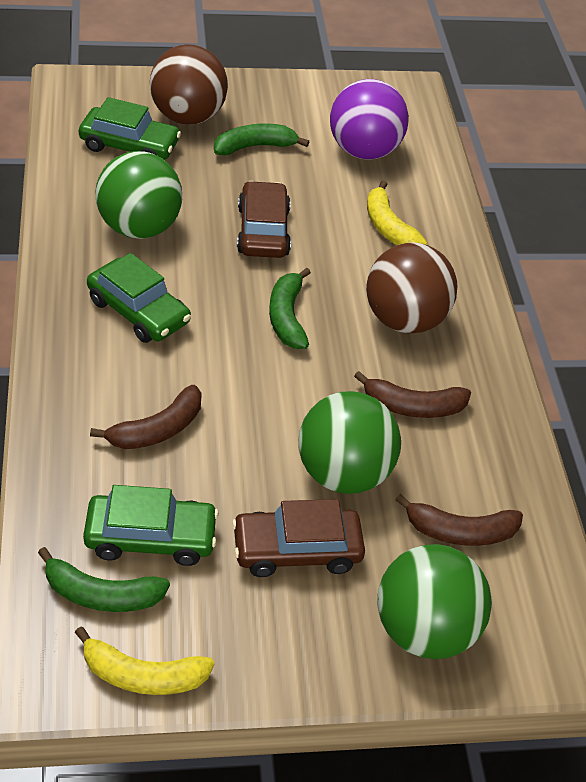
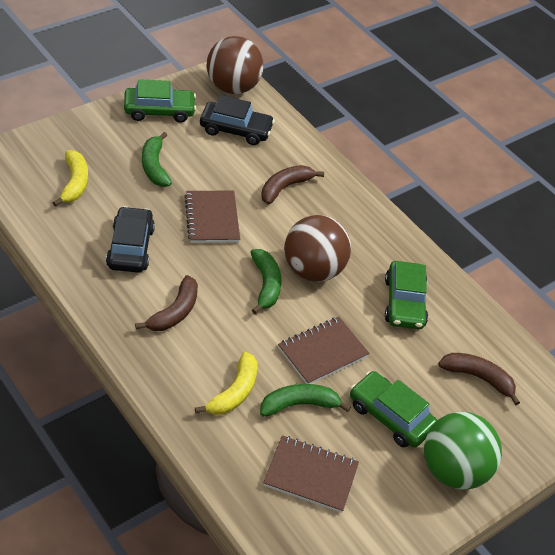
black car: 0 -> 2
brown car: 2 -> 0
brown notebook: 0 -> 3
green ball: 3 -> 1
purple ball: 1 -> 0

